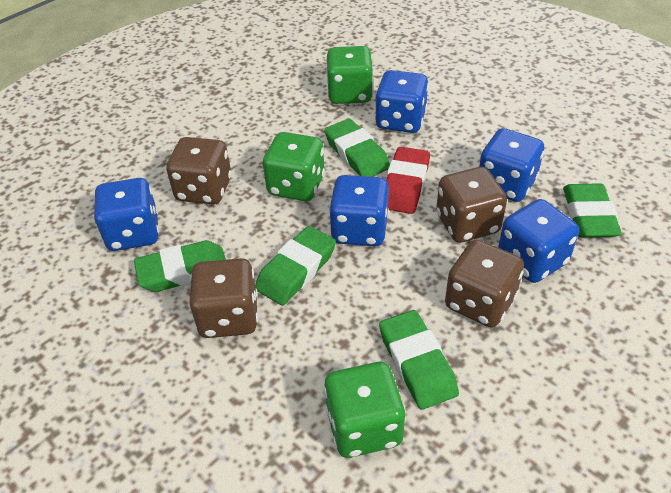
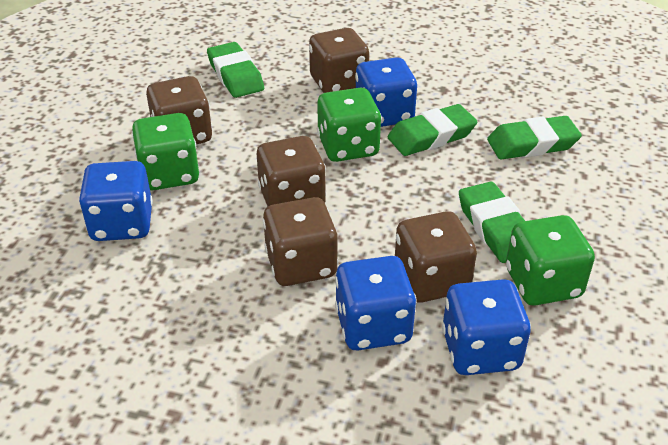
blue dice: 5 -> 4
brown dice: 4 -> 5
green eraser: 5 -> 4
red eraser: 1 -> 0

